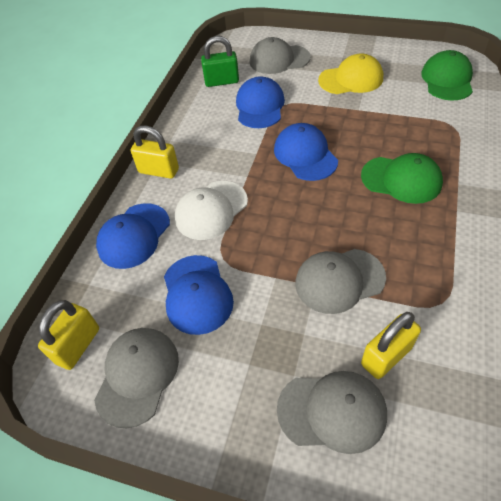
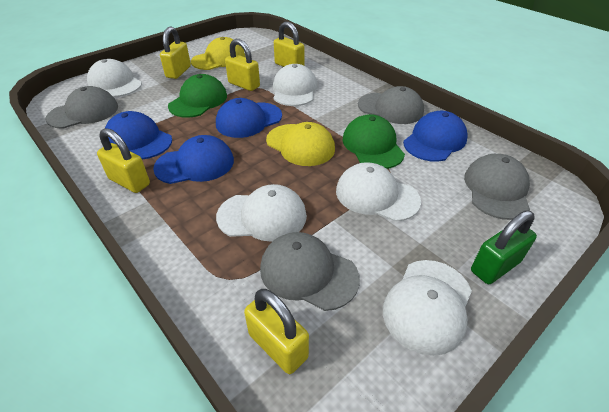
white cap: 1 -> 5
yellow cap: 1 -> 2
yellow padlock: 3 -> 5

